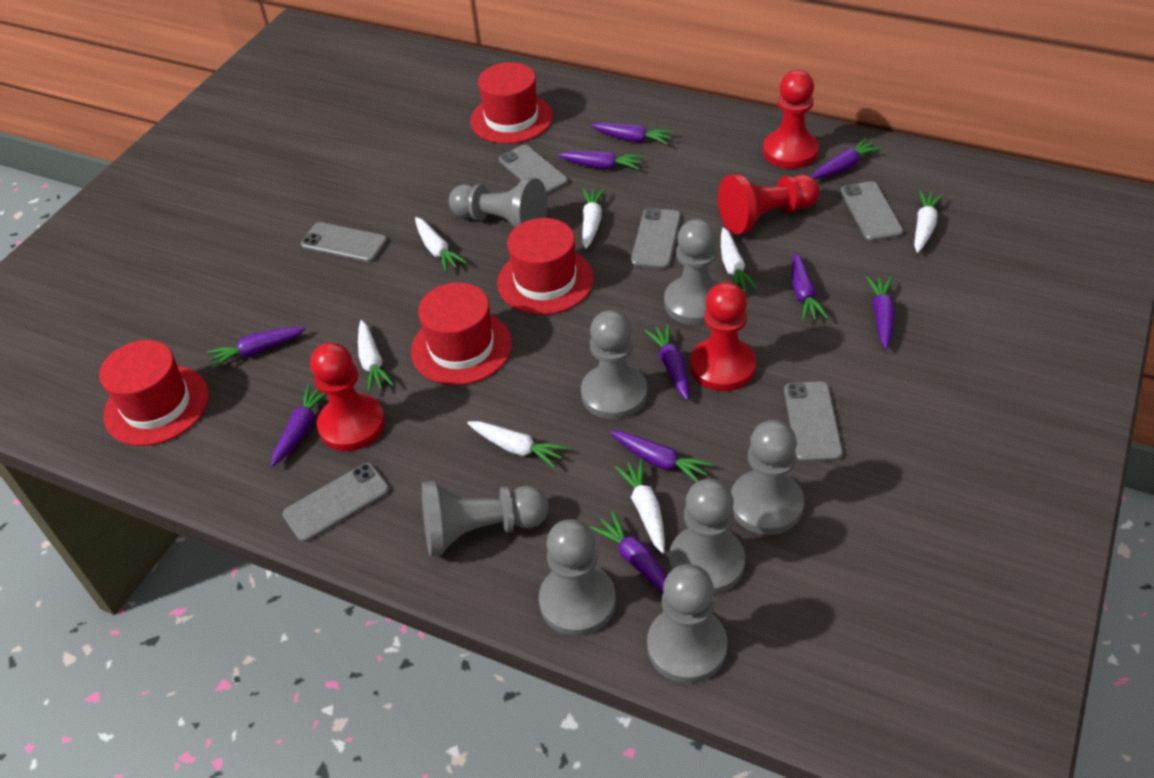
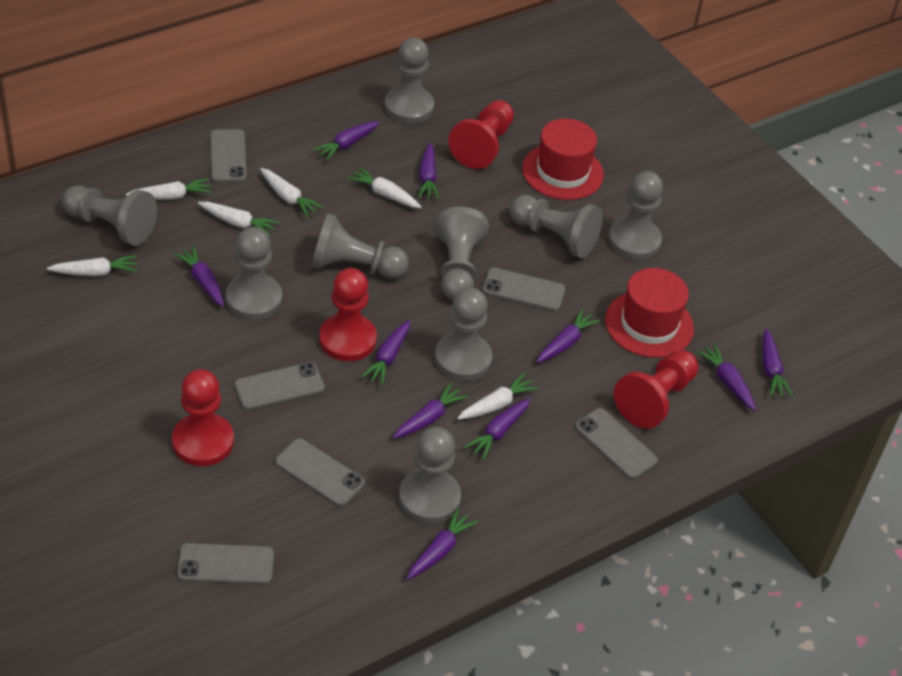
grey pawn: 8 -> 9
red hat: 4 -> 2
white carrot: 7 -> 6

